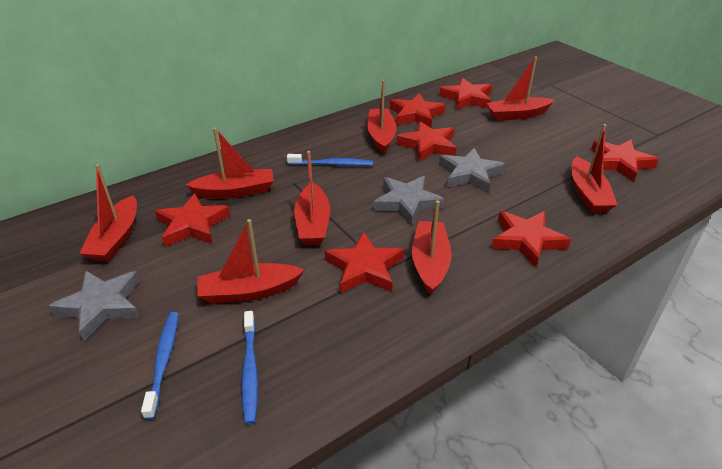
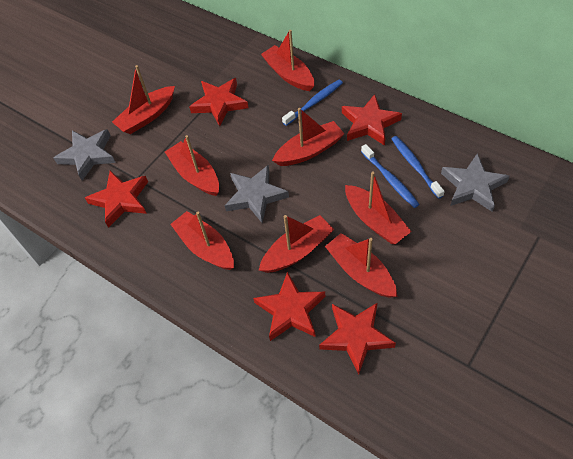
red star: 7 -> 5

